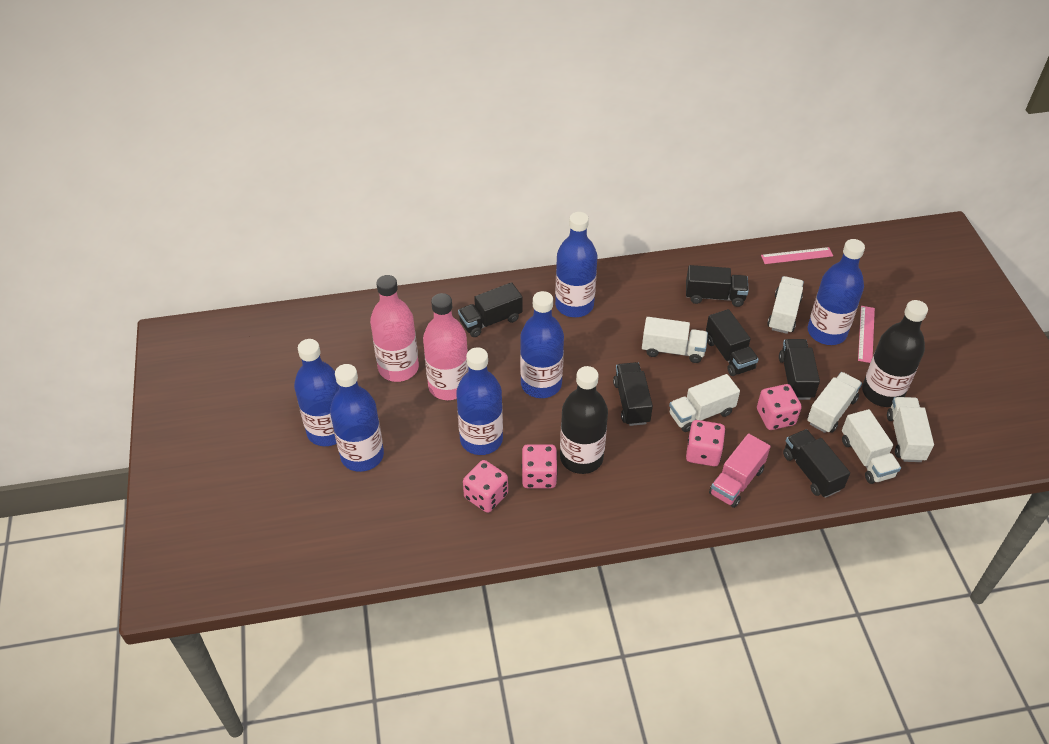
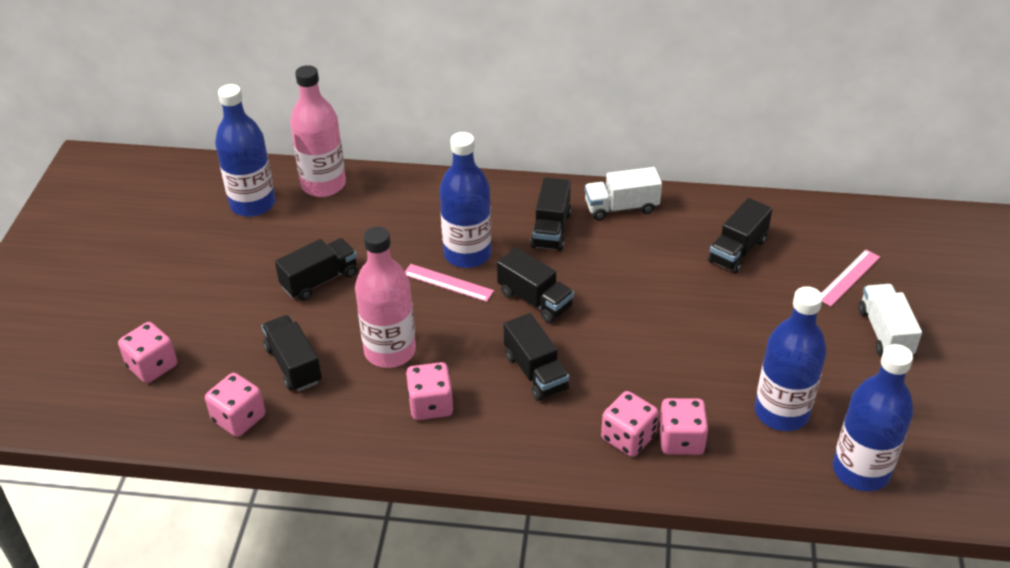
black bottle: 2 -> 0
blue bottle: 6 -> 4
pink dice: 4 -> 5
pink truck: 1 -> 0
white truck: 6 -> 2

